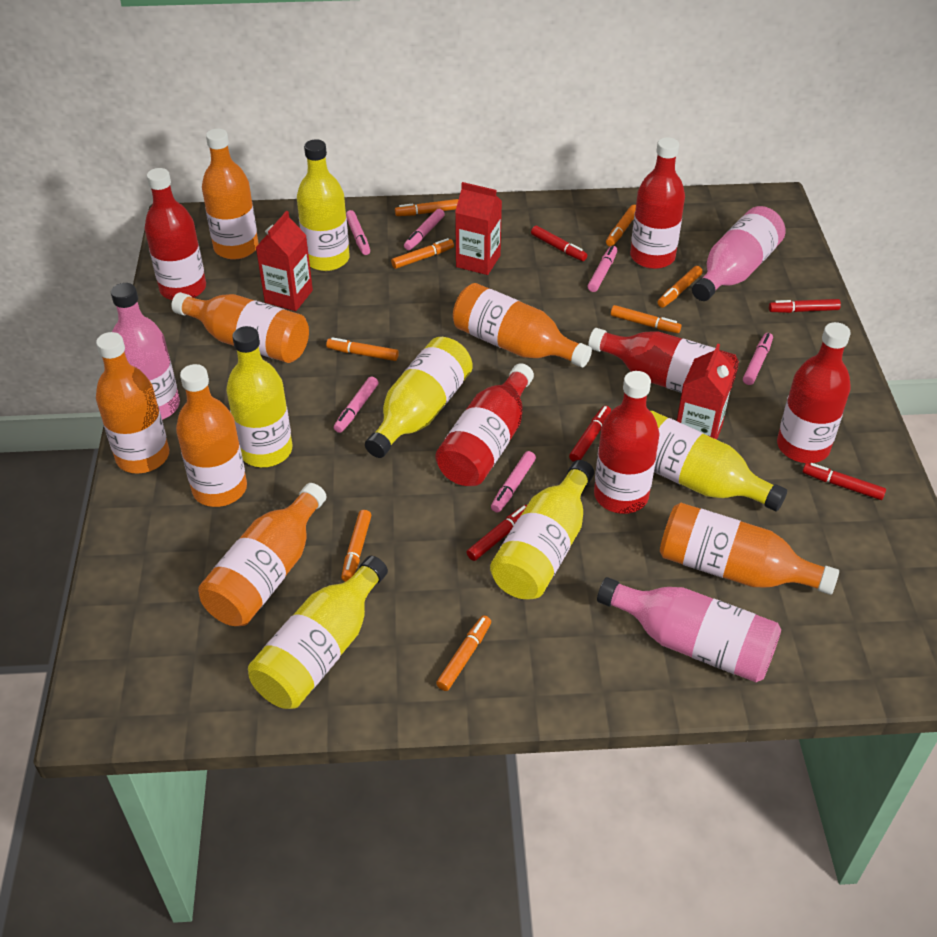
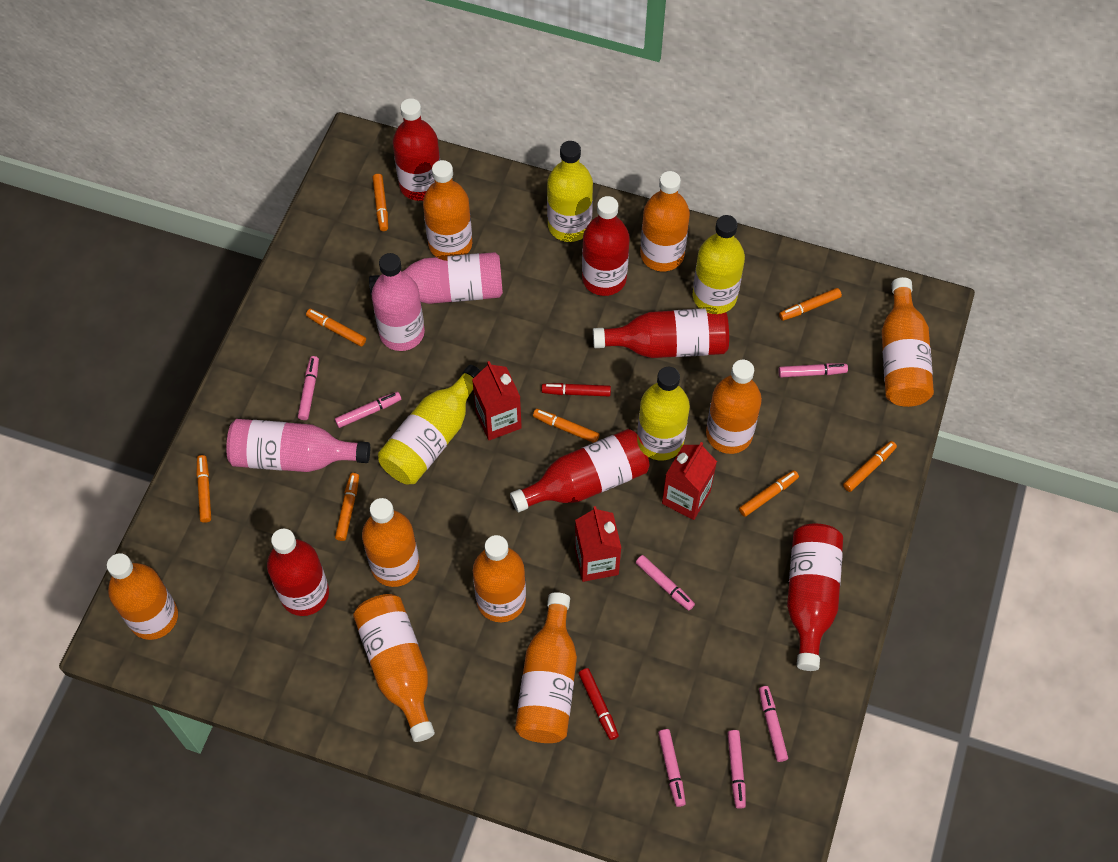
orange bottle: 7 -> 9
pink marker: 6 -> 7
red marker: 5 -> 2
yellow bottle: 6 -> 4

